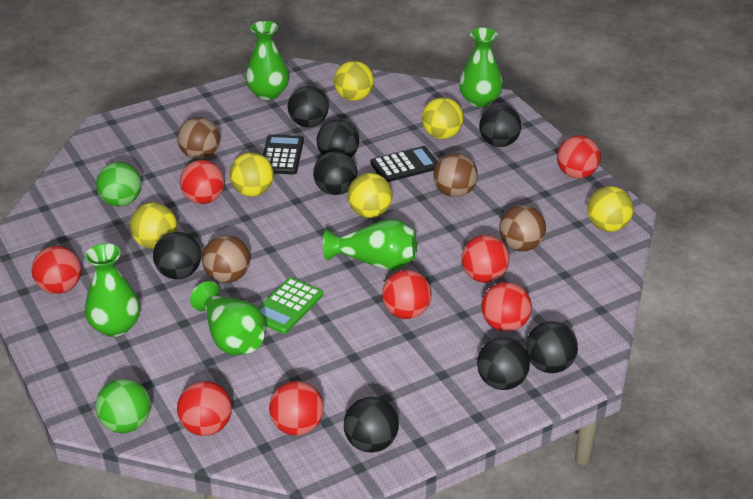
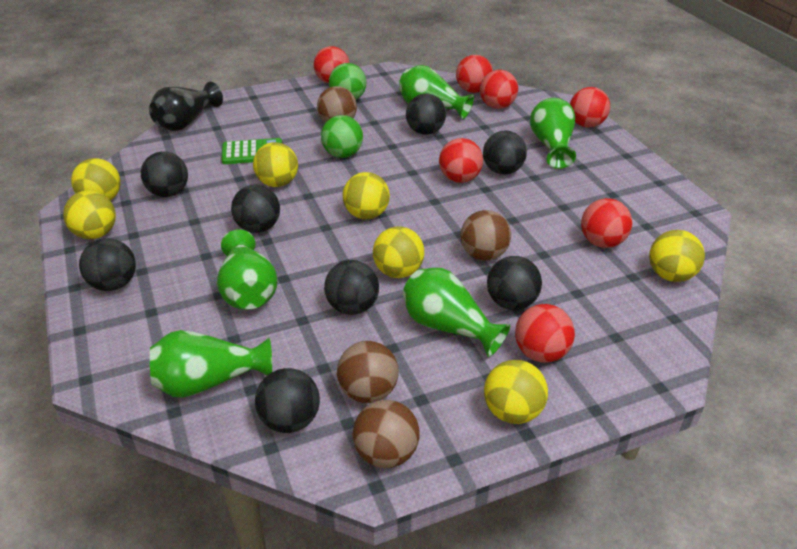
black calculator: 2 -> 0
black vase: 0 -> 1
red ball: 8 -> 7
yellow ball: 6 -> 7

